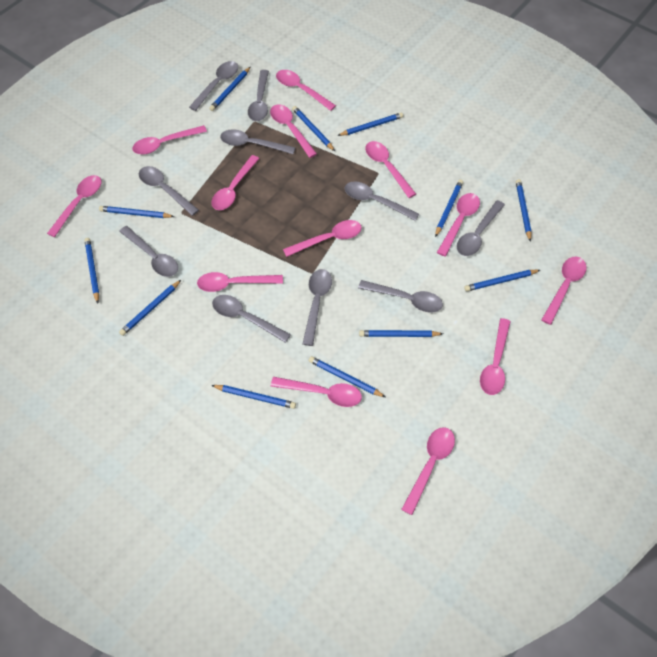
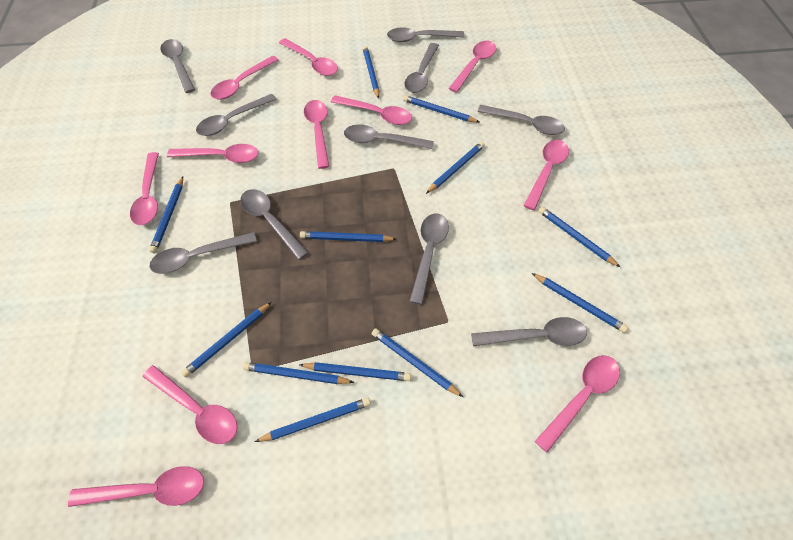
pink spoon: 13 -> 11

